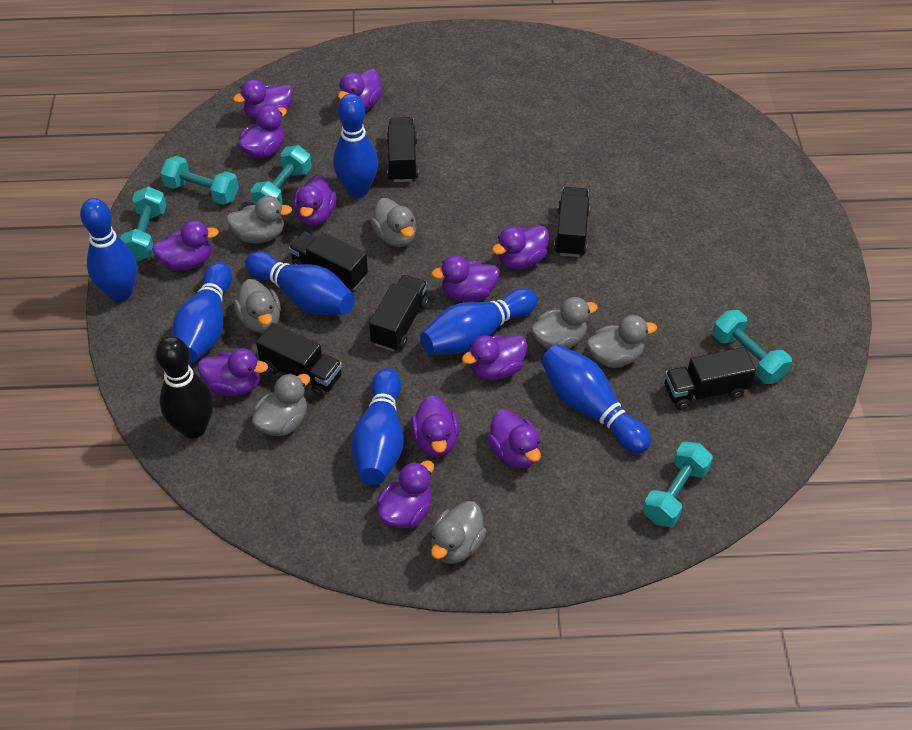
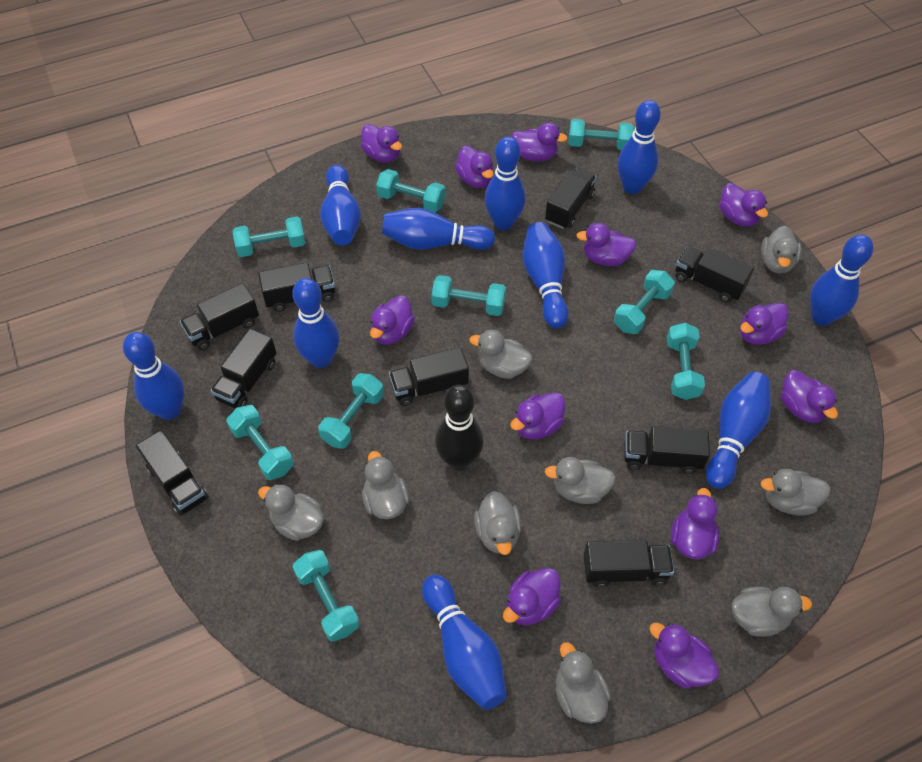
black truck: 6 -> 9
blue bowling pin: 7 -> 10
grey duck: 7 -> 9
turquoise dumbbell: 5 -> 9

